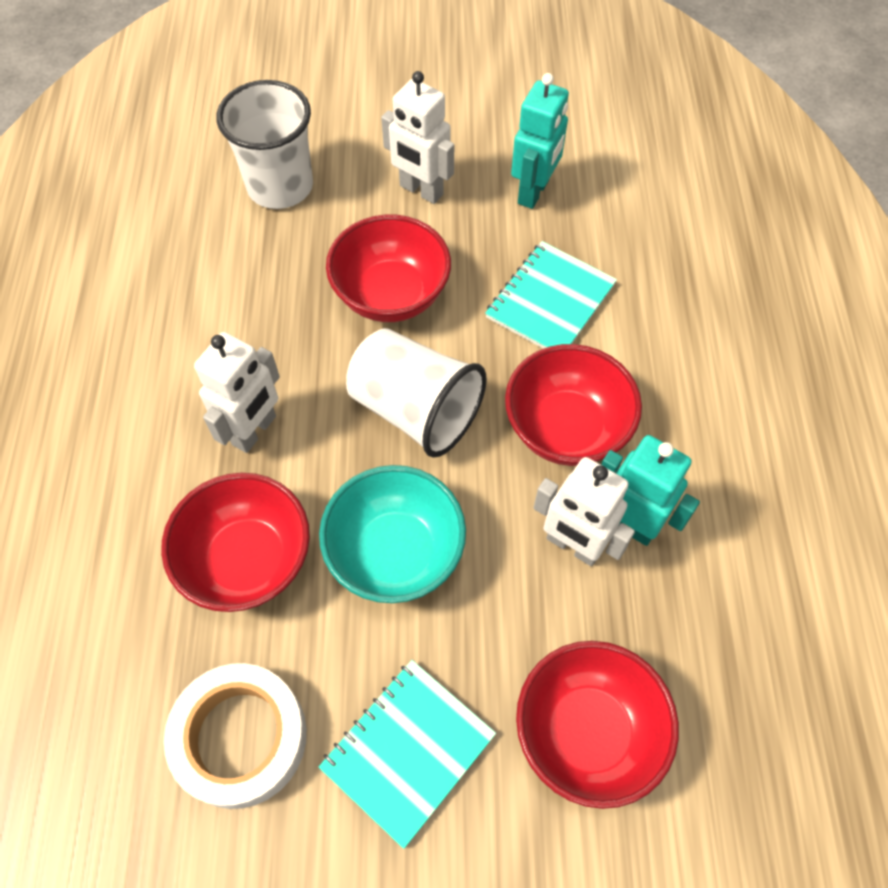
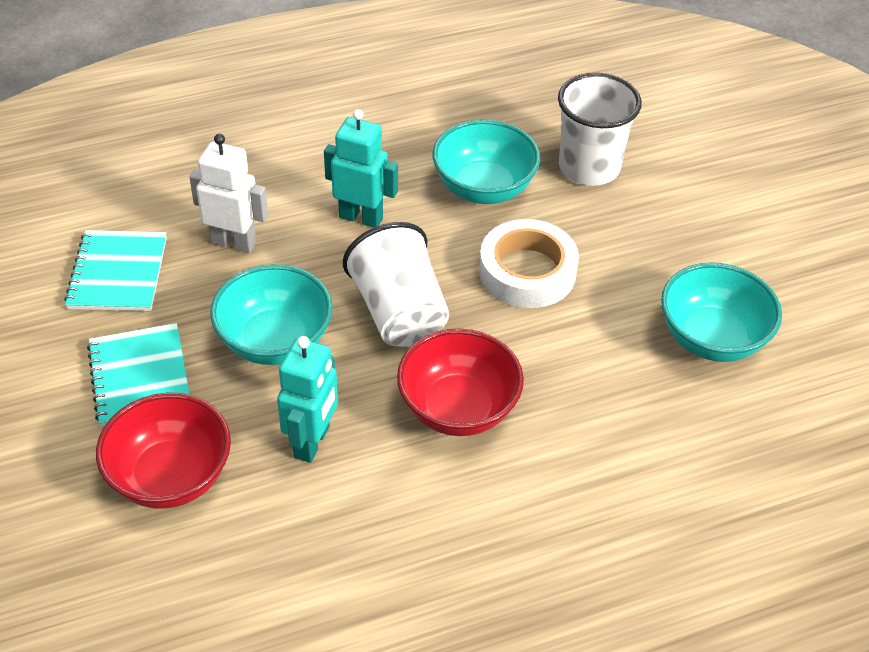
red bowl: 4 -> 2
turquoise bowl: 1 -> 3
white robot: 3 -> 1

